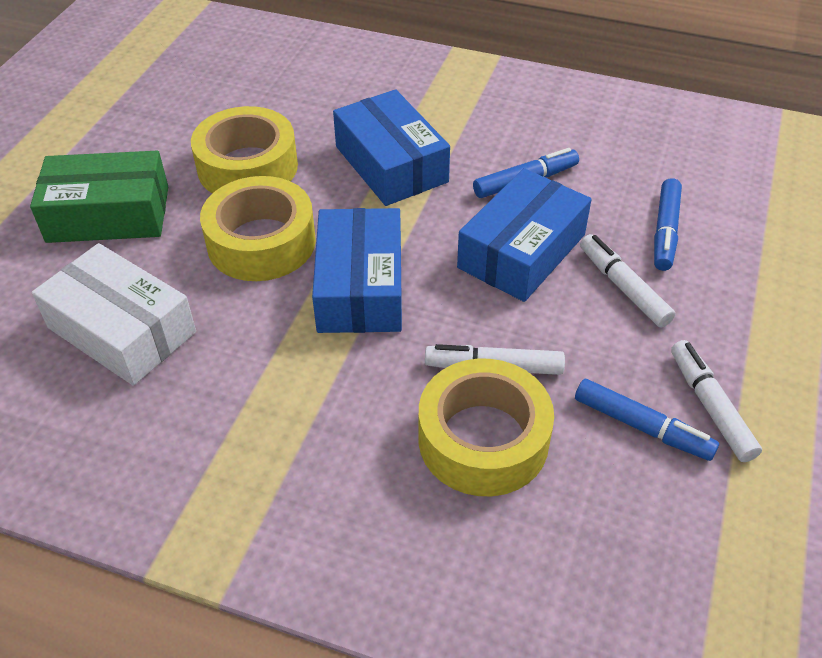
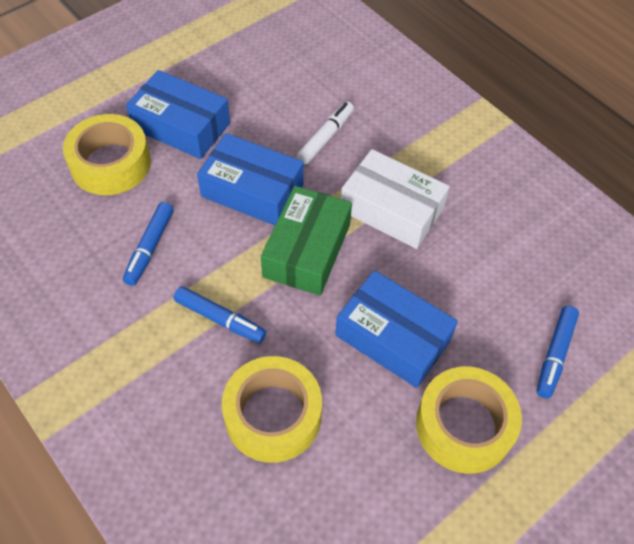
white marker: 3 -> 1

